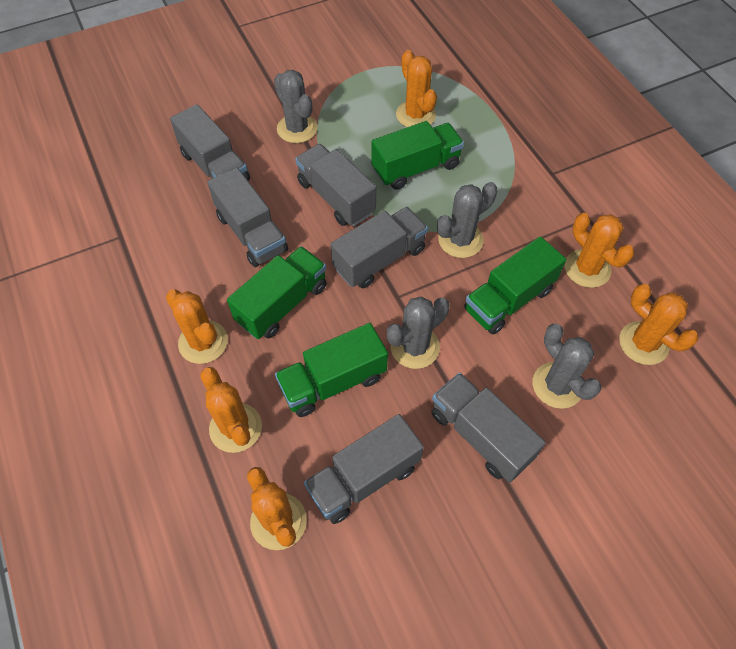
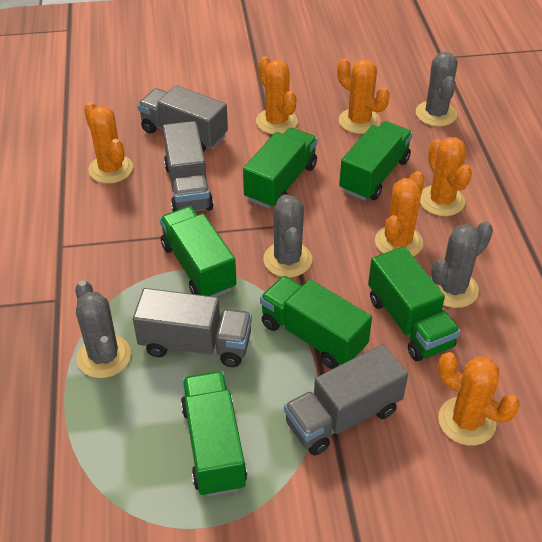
green truck: 4 -> 6
grey truck: 6 -> 4

